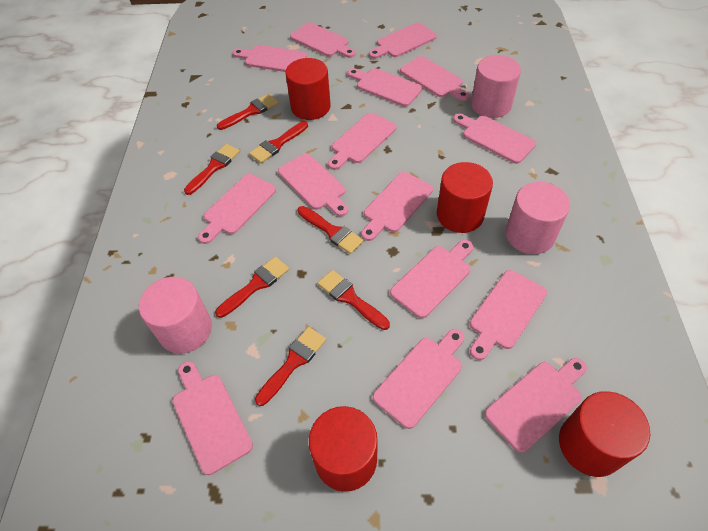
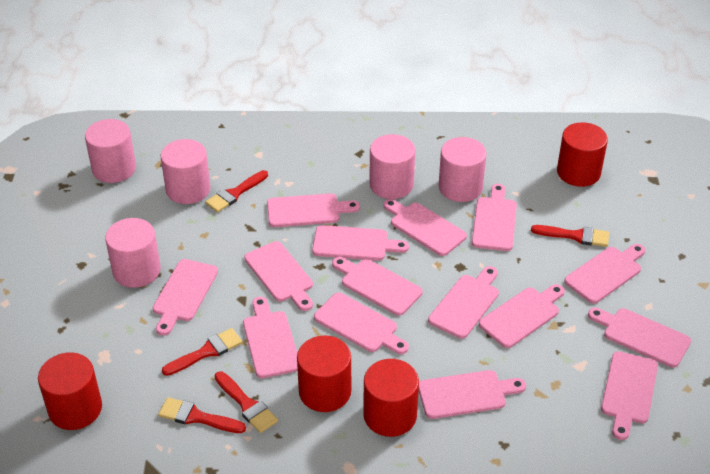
pink cylinder: 3 -> 5
red brush: 7 -> 5

